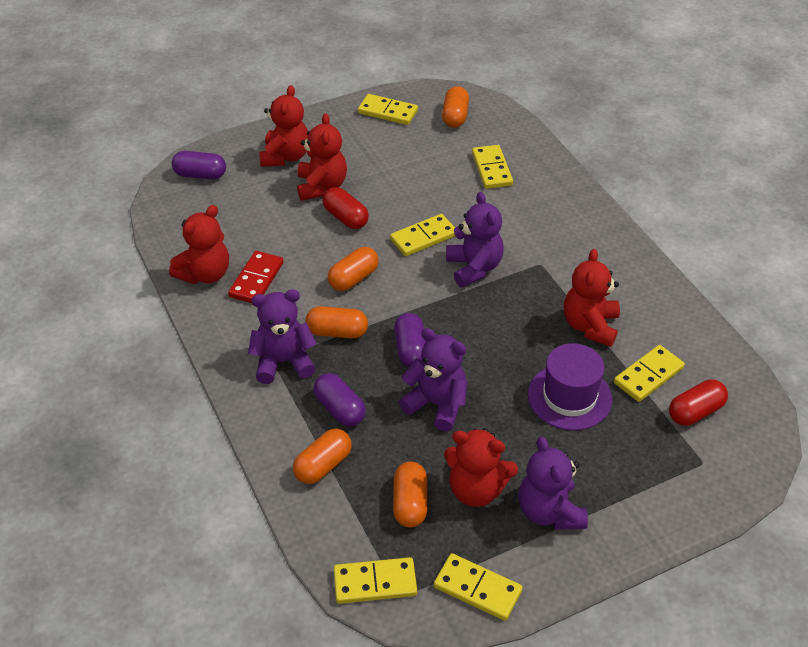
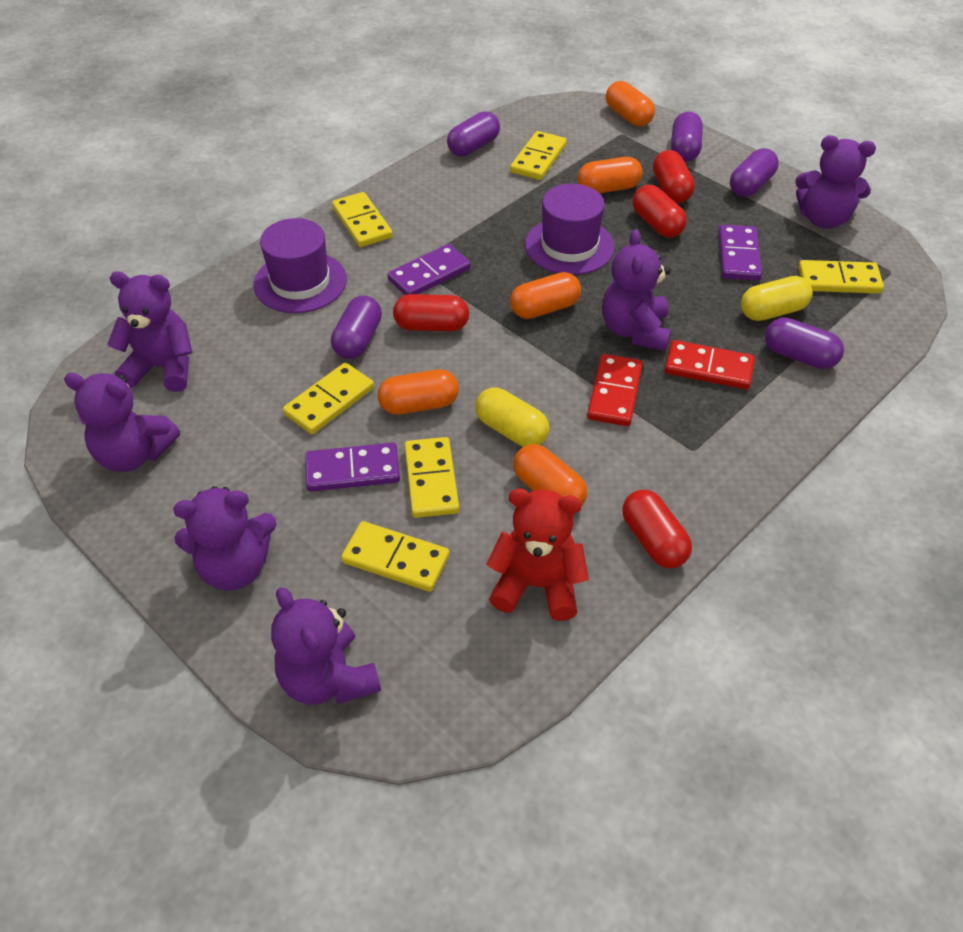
purple capsule: 3 -> 5
purple domino: 0 -> 3
purple hat: 1 -> 2
purple teddy bear: 4 -> 6
red capsule: 2 -> 4
red domino: 1 -> 2
red teddy bear: 5 -> 1
yellow capsule: 0 -> 2

